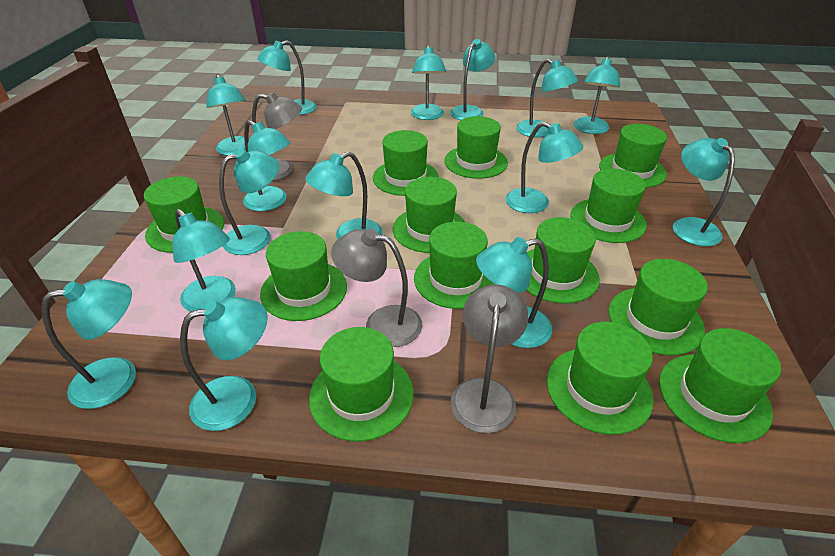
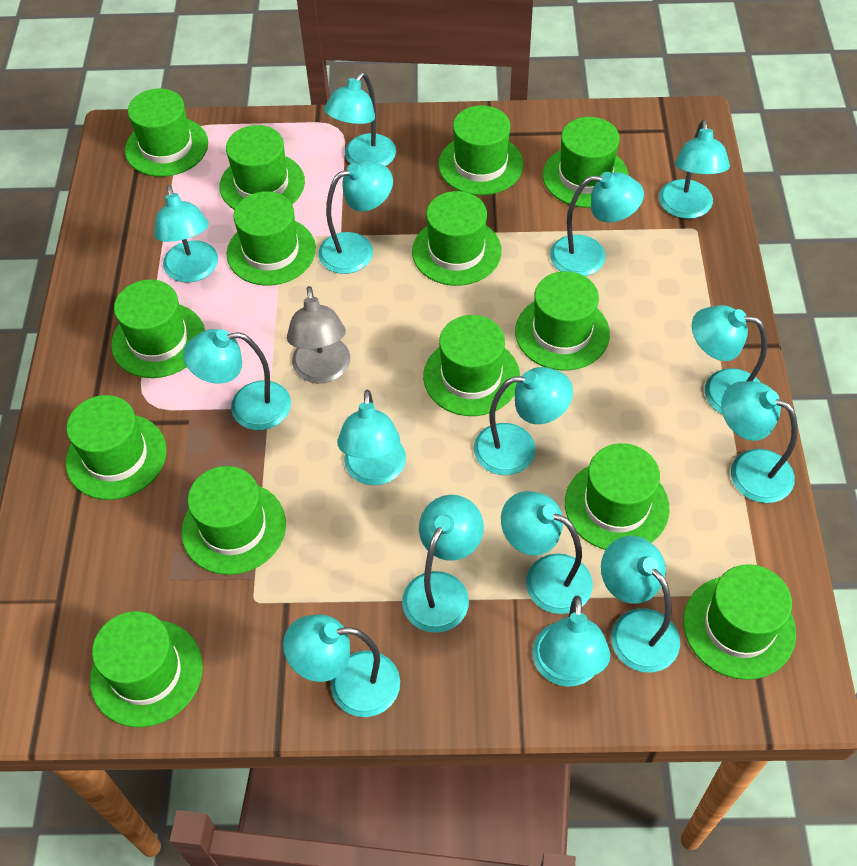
green hat: 13 -> 14
grey lamp: 3 -> 1

